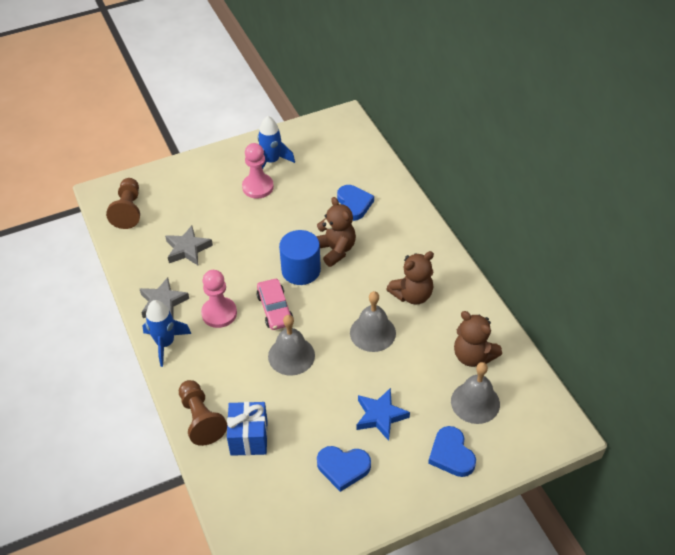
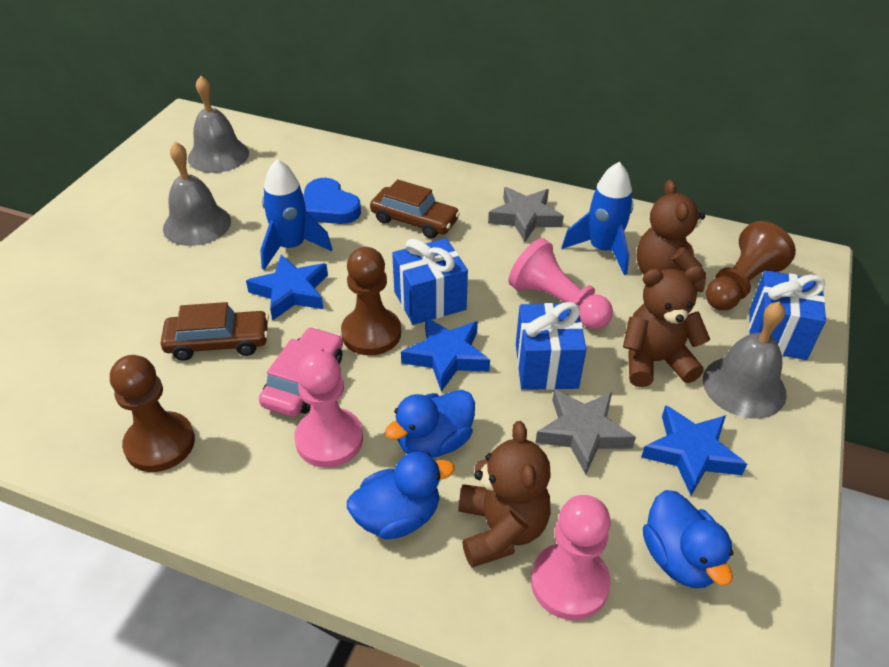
blue cylinder: 1 -> 0
blue duck: 0 -> 3
blue gift: 1 -> 3
blue heart: 3 -> 1
blue star: 1 -> 3
brown car: 0 -> 2
brown pawn: 2 -> 3
pink pawn: 2 -> 3

